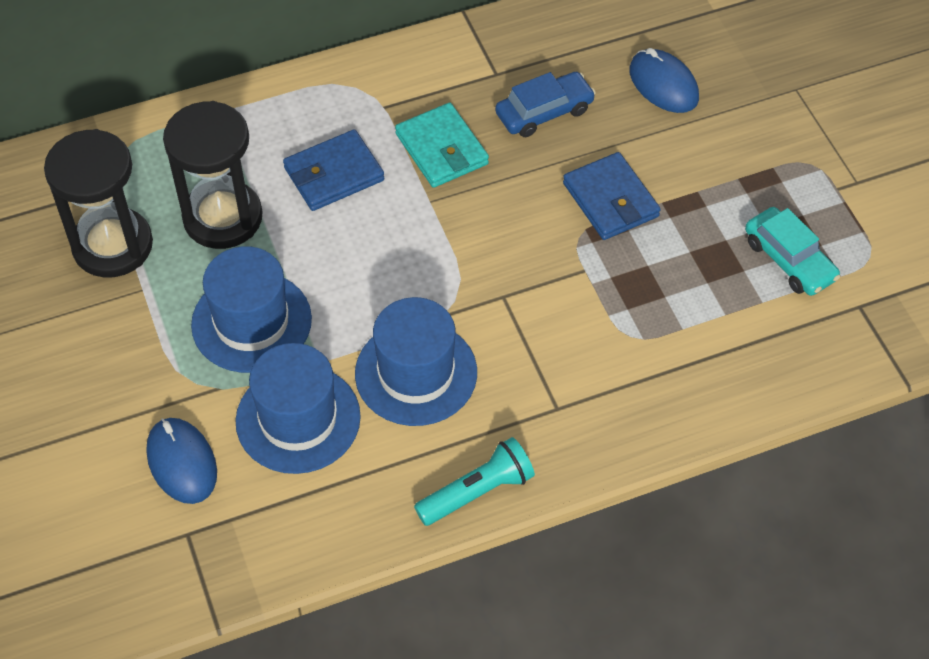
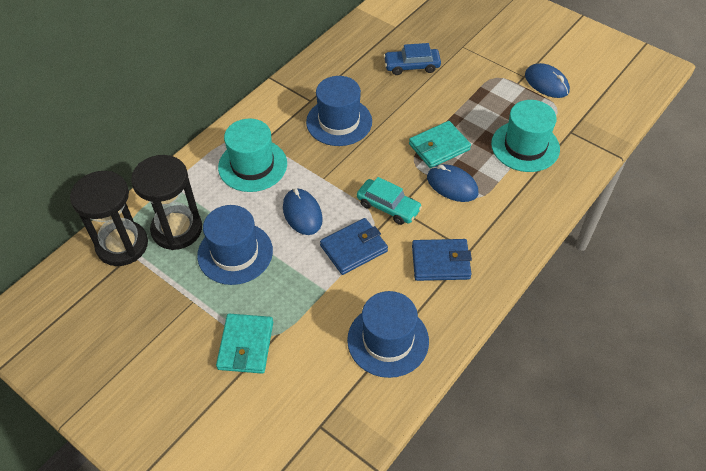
blue mouse: 2 -> 3
turquoise flashlight: 1 -> 0
turquoise hat: 0 -> 2
turquoise wallet: 1 -> 2

